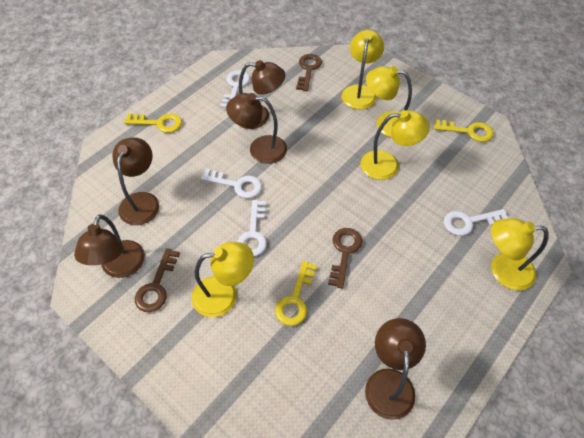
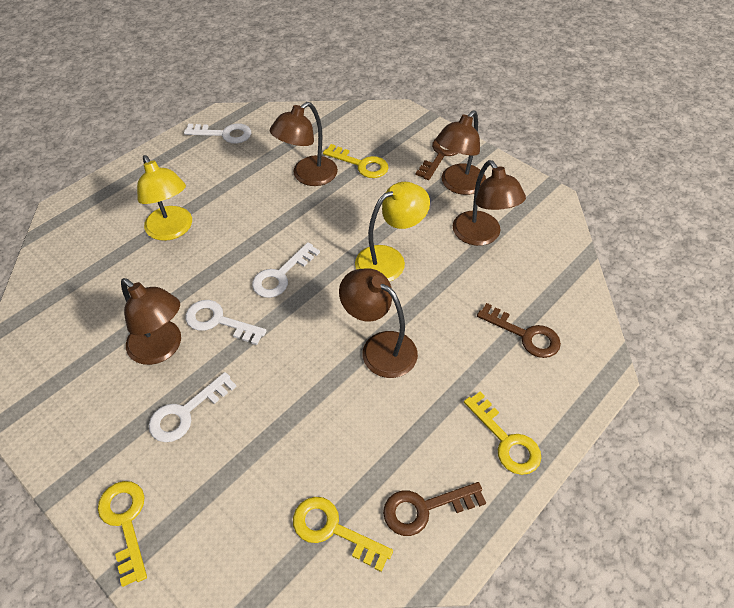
yellow key: 3 -> 4
yellow lamp: 5 -> 2

